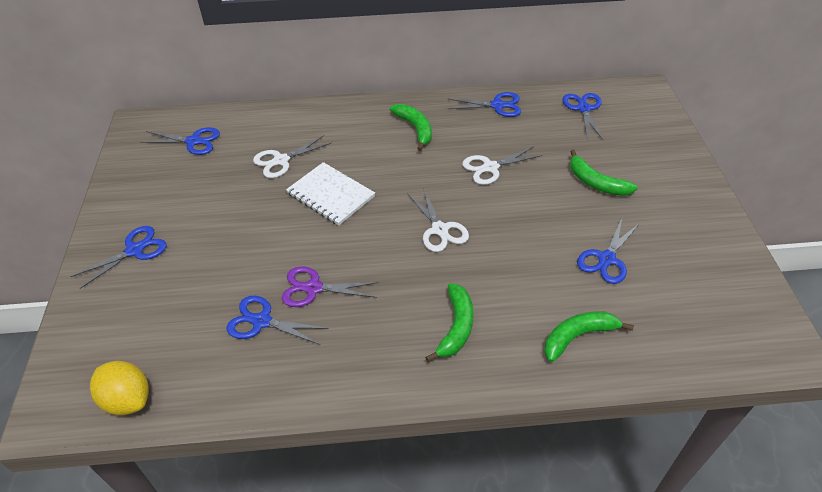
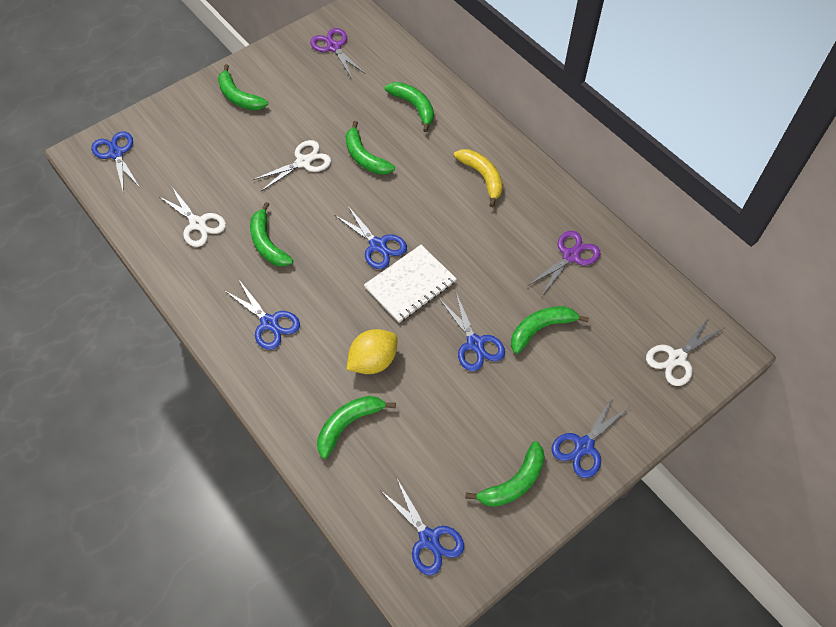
green banana: 4 -> 7
purple scissors: 1 -> 2
yellow banana: 0 -> 1

